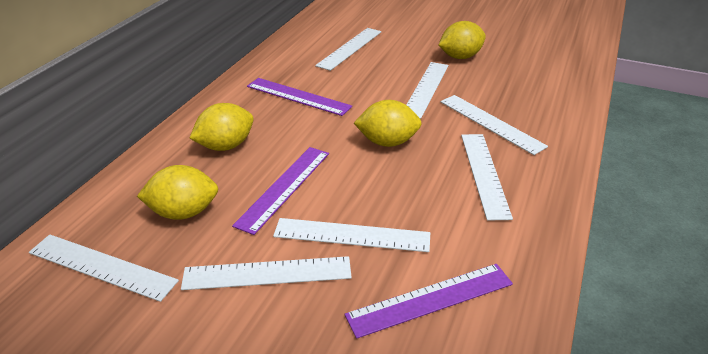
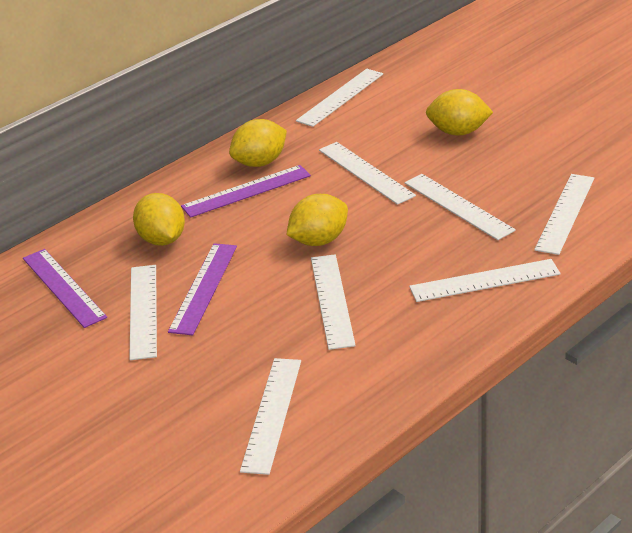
white ruler: 7 -> 8

